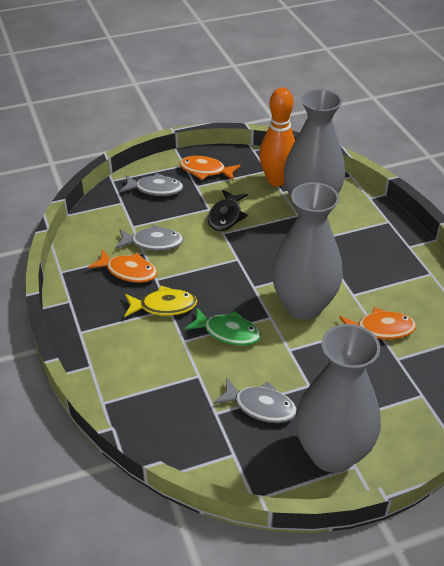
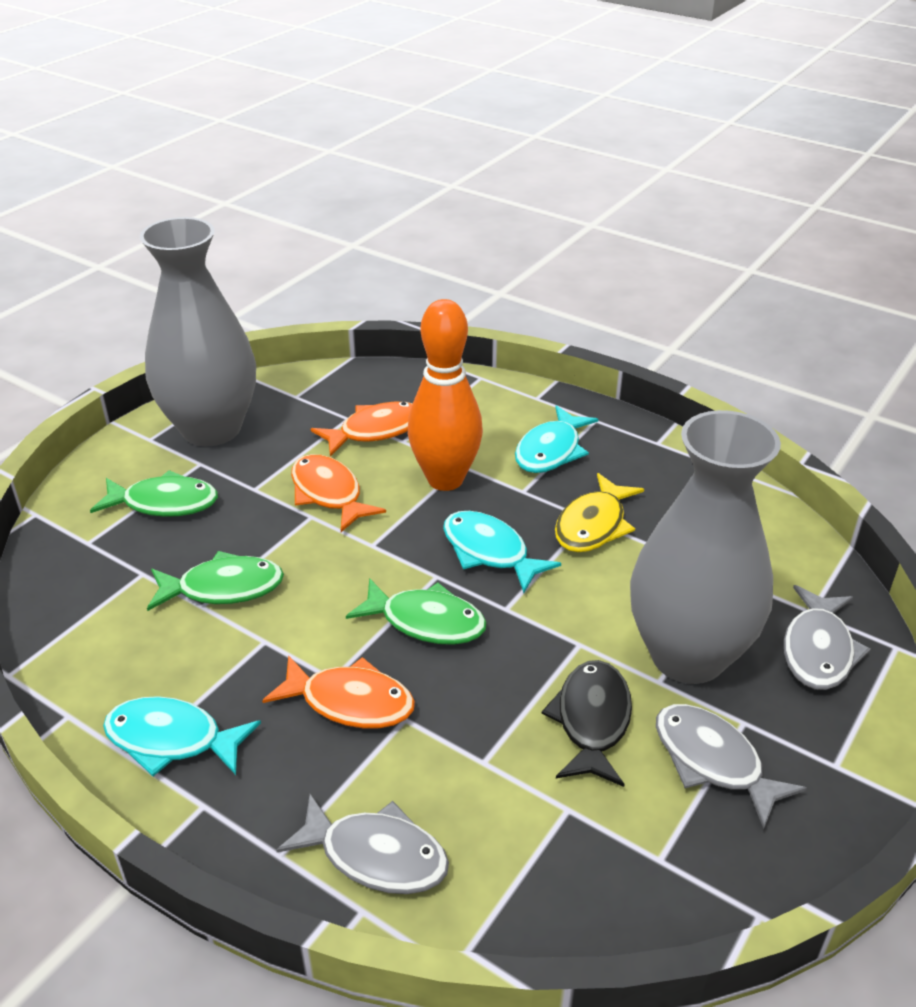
green fish: 1 -> 3
grey vase: 3 -> 2
turquoise fish: 0 -> 3

